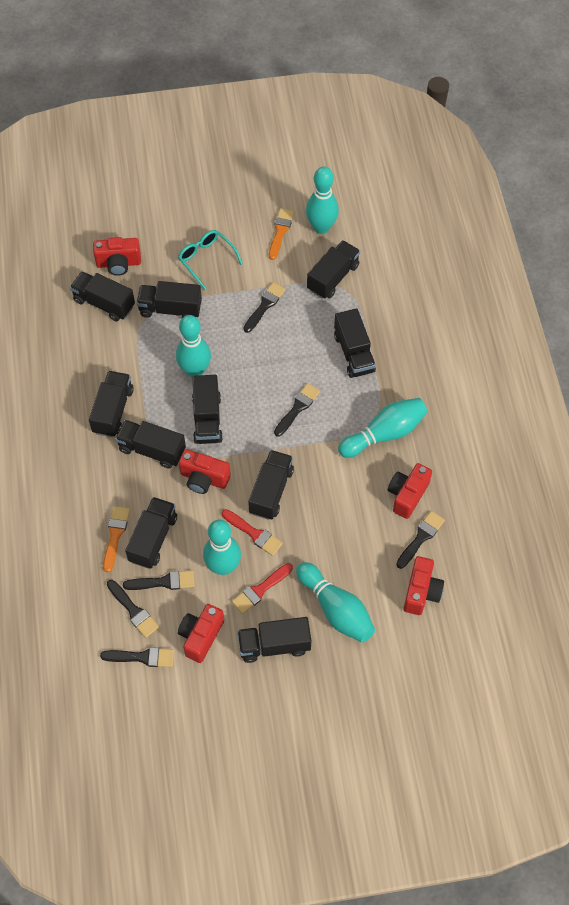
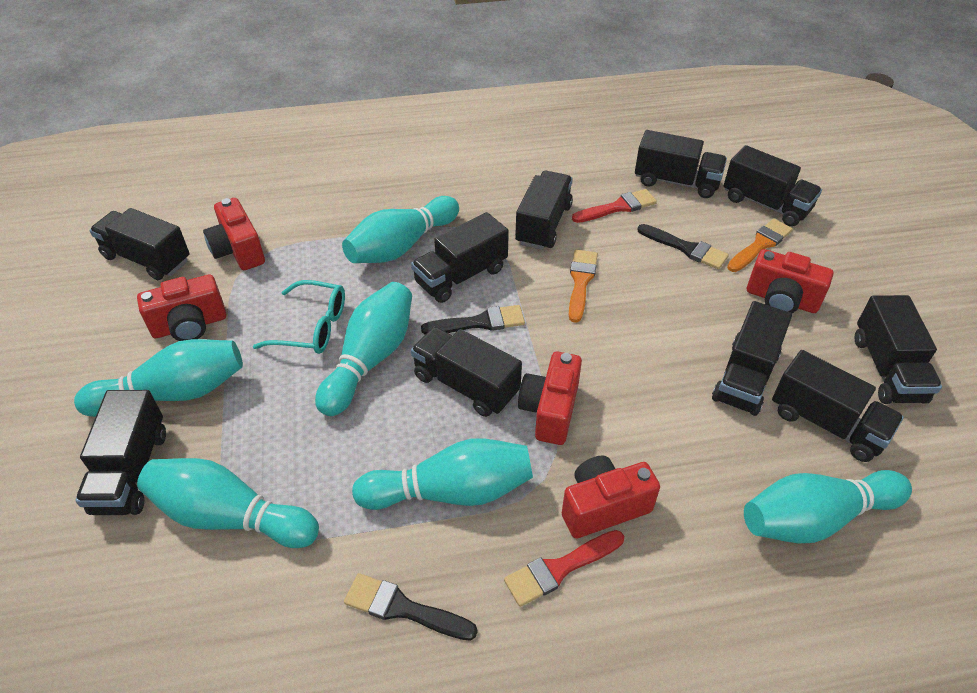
black brush: 6 -> 3
turquoise bowling pin: 5 -> 6

